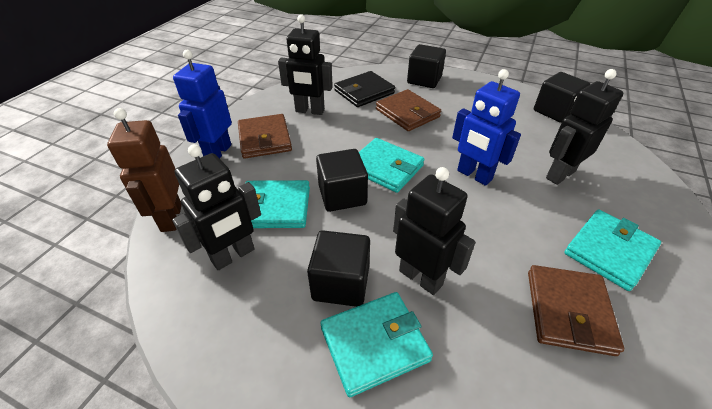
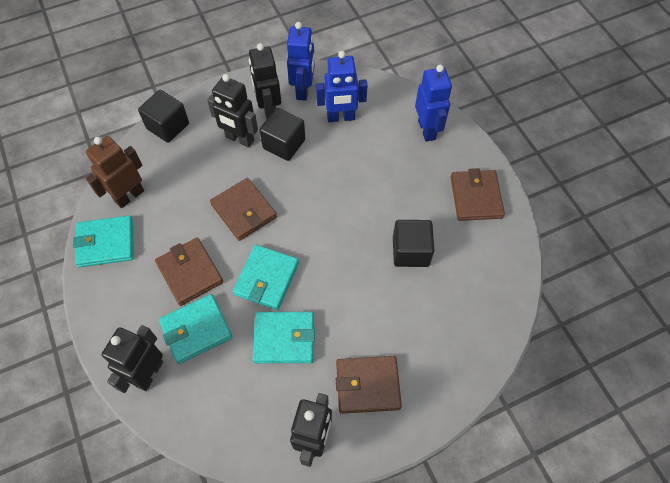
black cube: 4 -> 3
black wallet: 1 -> 0
blue robot: 2 -> 3
brown wallet: 3 -> 4

